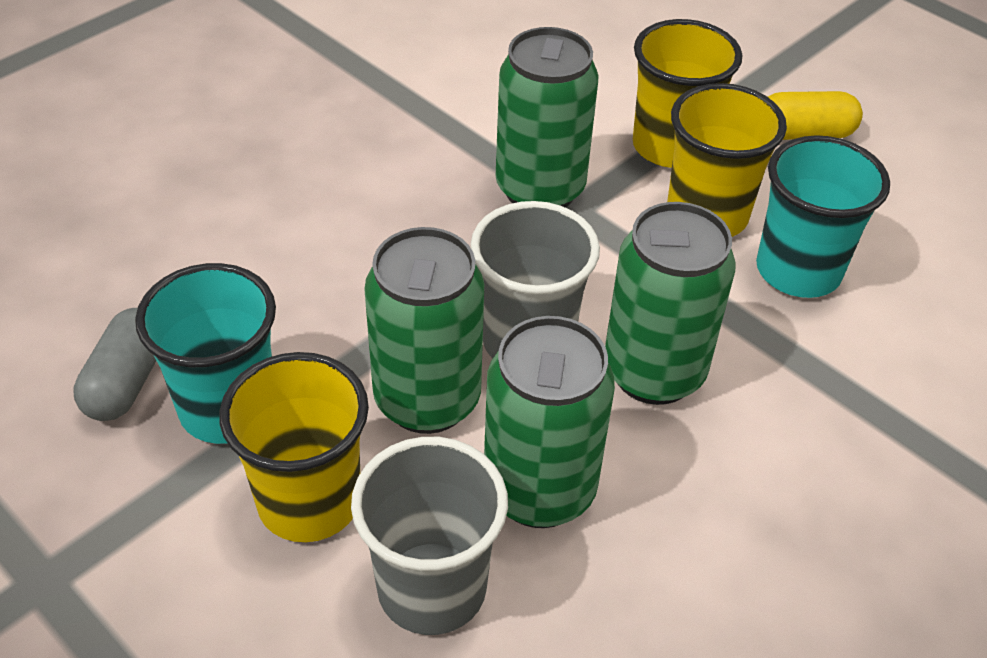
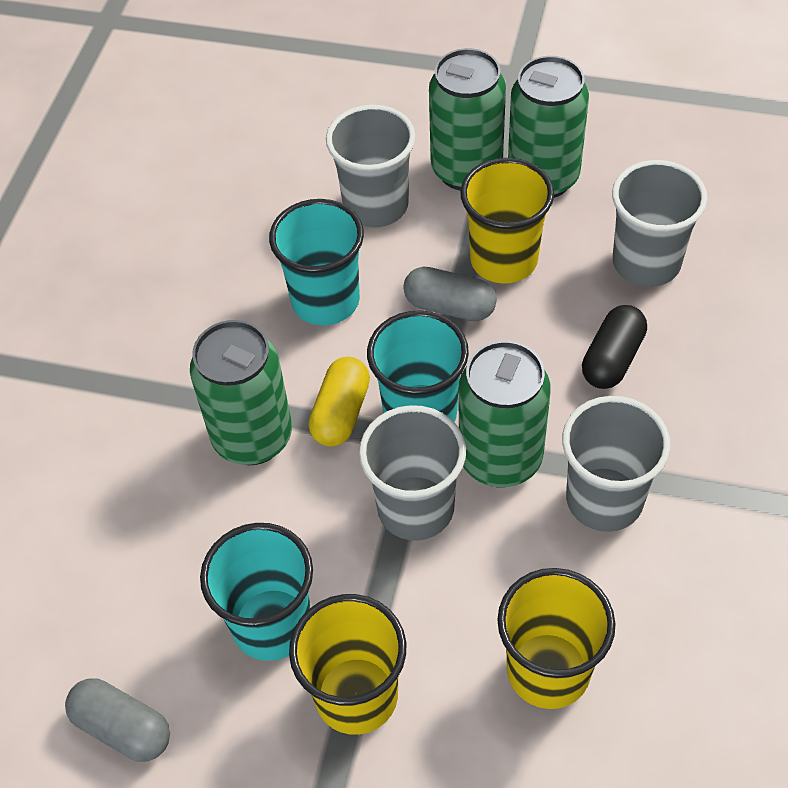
black capsule: 0 -> 1
grey capsule: 1 -> 2
grey cup: 2 -> 4
turquoise cup: 2 -> 3

